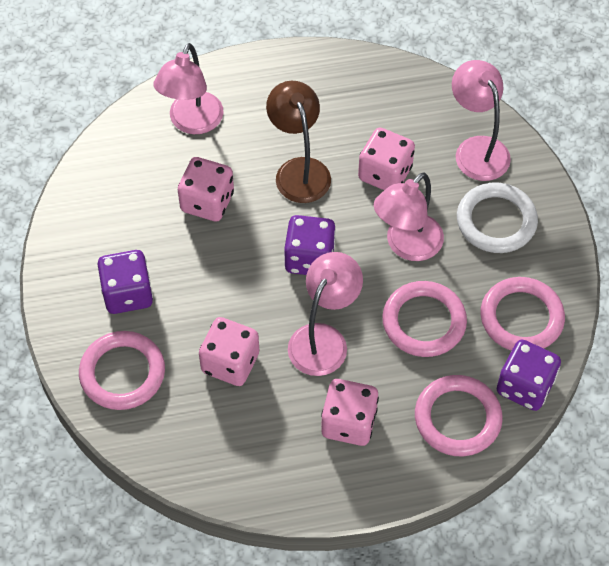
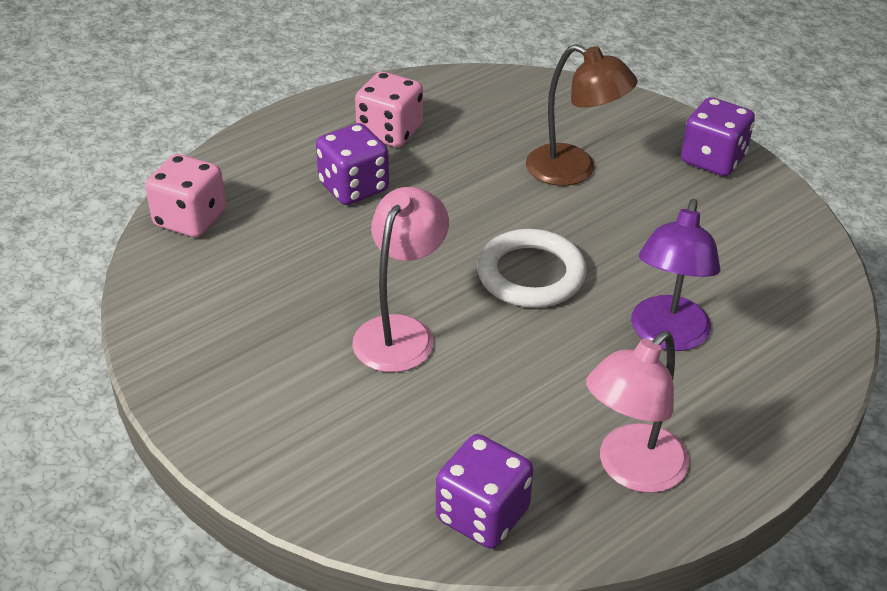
pink dice: 4 -> 2
pink lamp: 4 -> 2
pink ring: 4 -> 0
purple lamp: 0 -> 1

